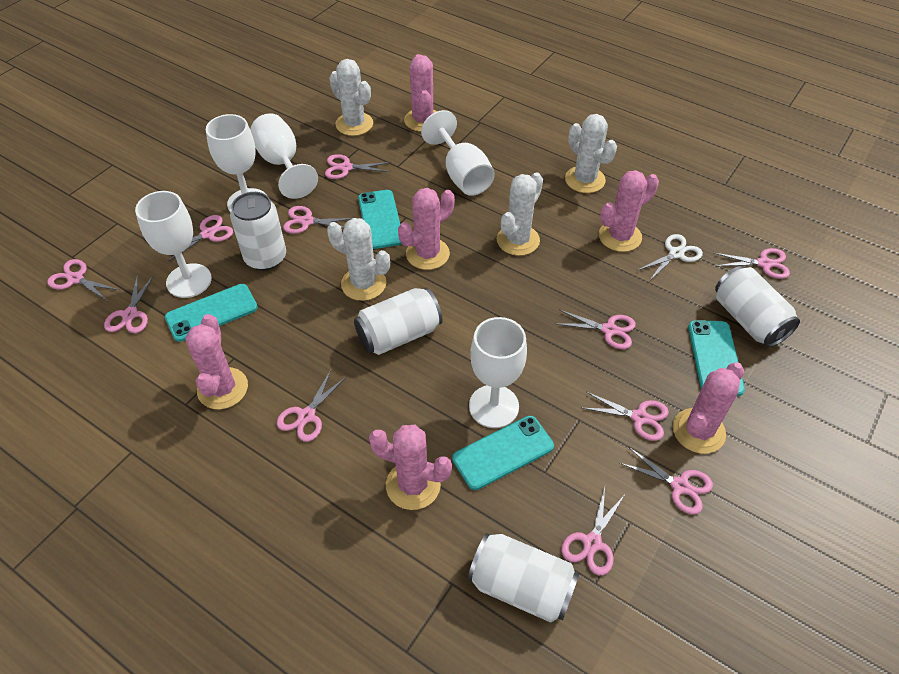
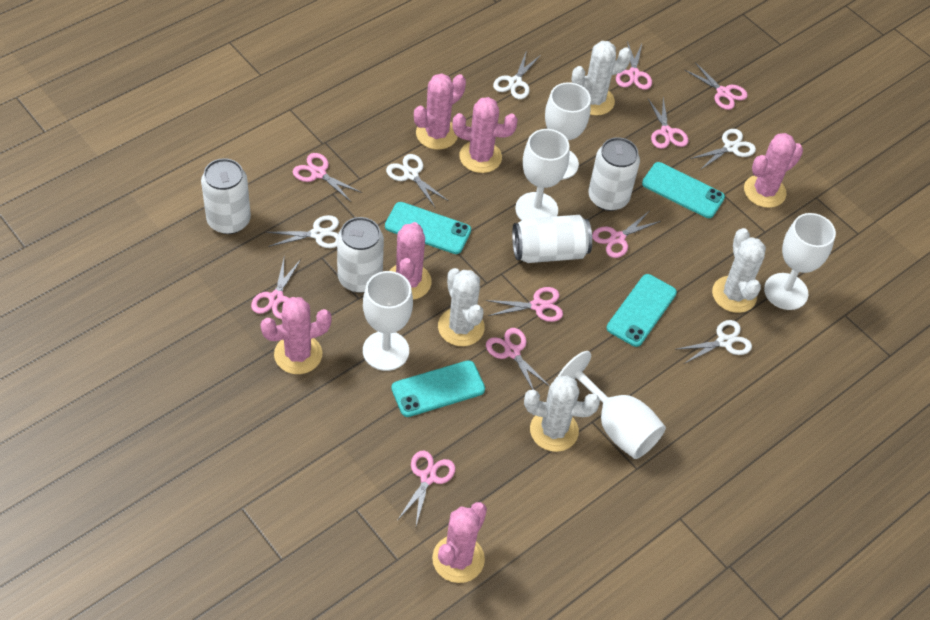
pink scissors: 11 -> 9
white scissors: 1 -> 5

